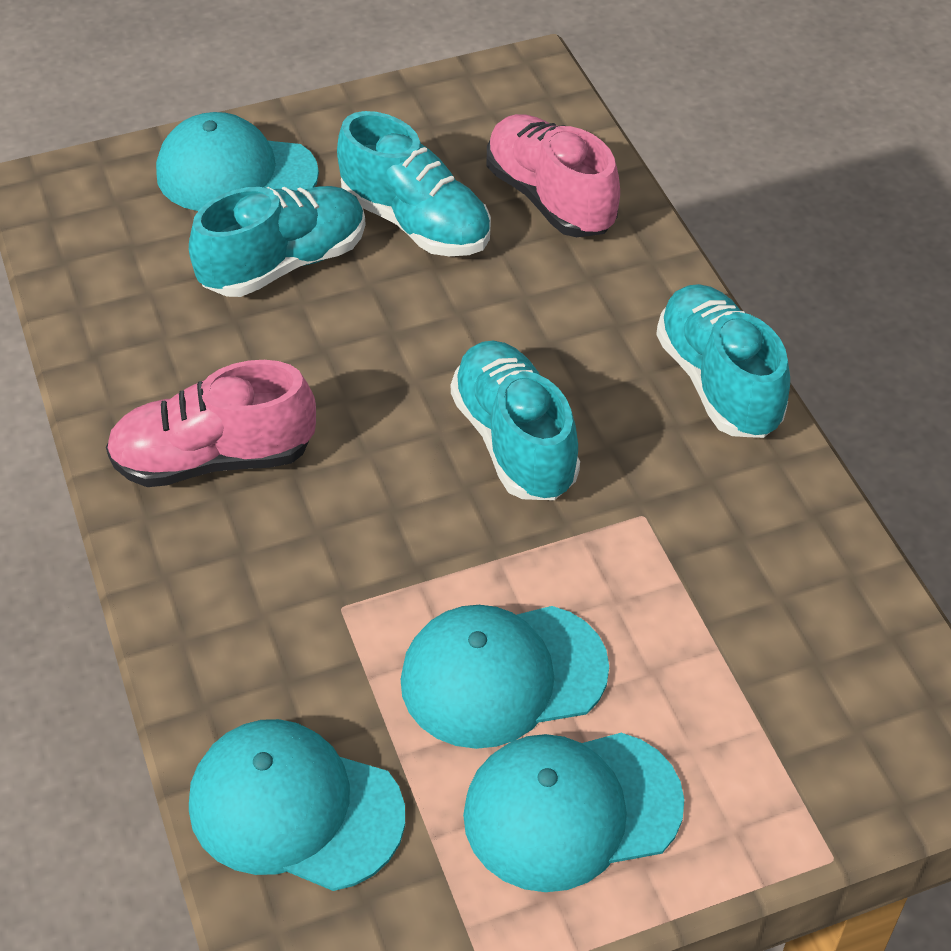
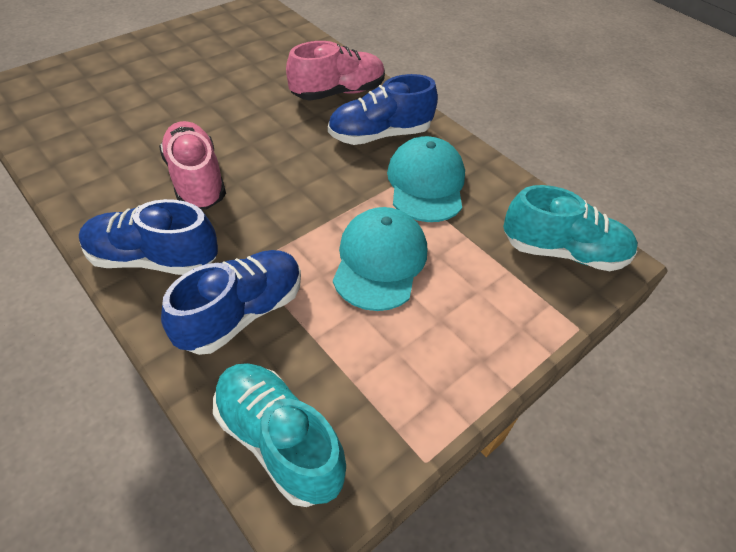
blue shoe: 0 -> 3
turquoise cap: 4 -> 2
turquoise shoe: 4 -> 2

